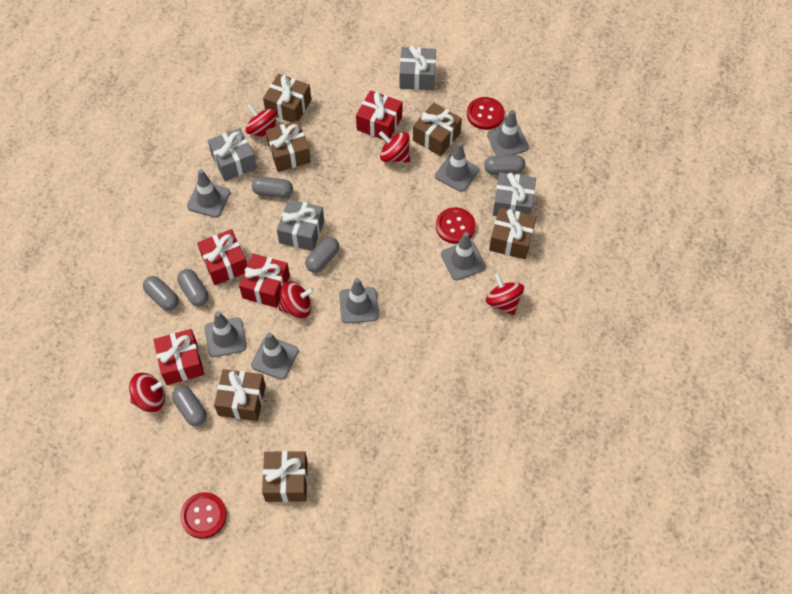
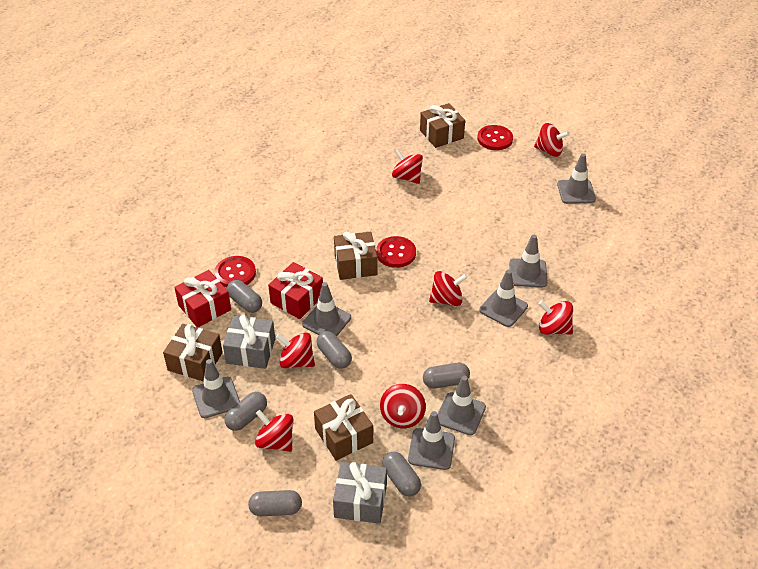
brown gift: 6 -> 4
grey gift: 4 -> 2
red gift: 4 -> 2
red spinning top: 5 -> 7

